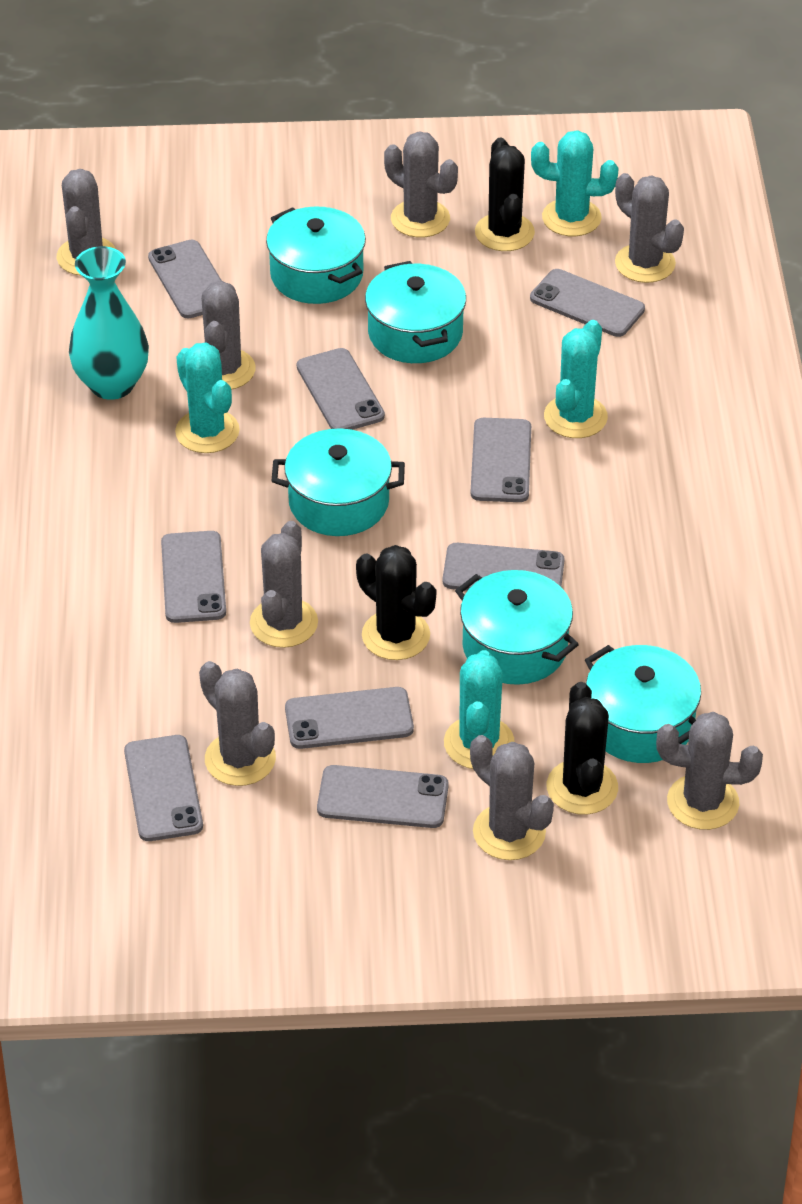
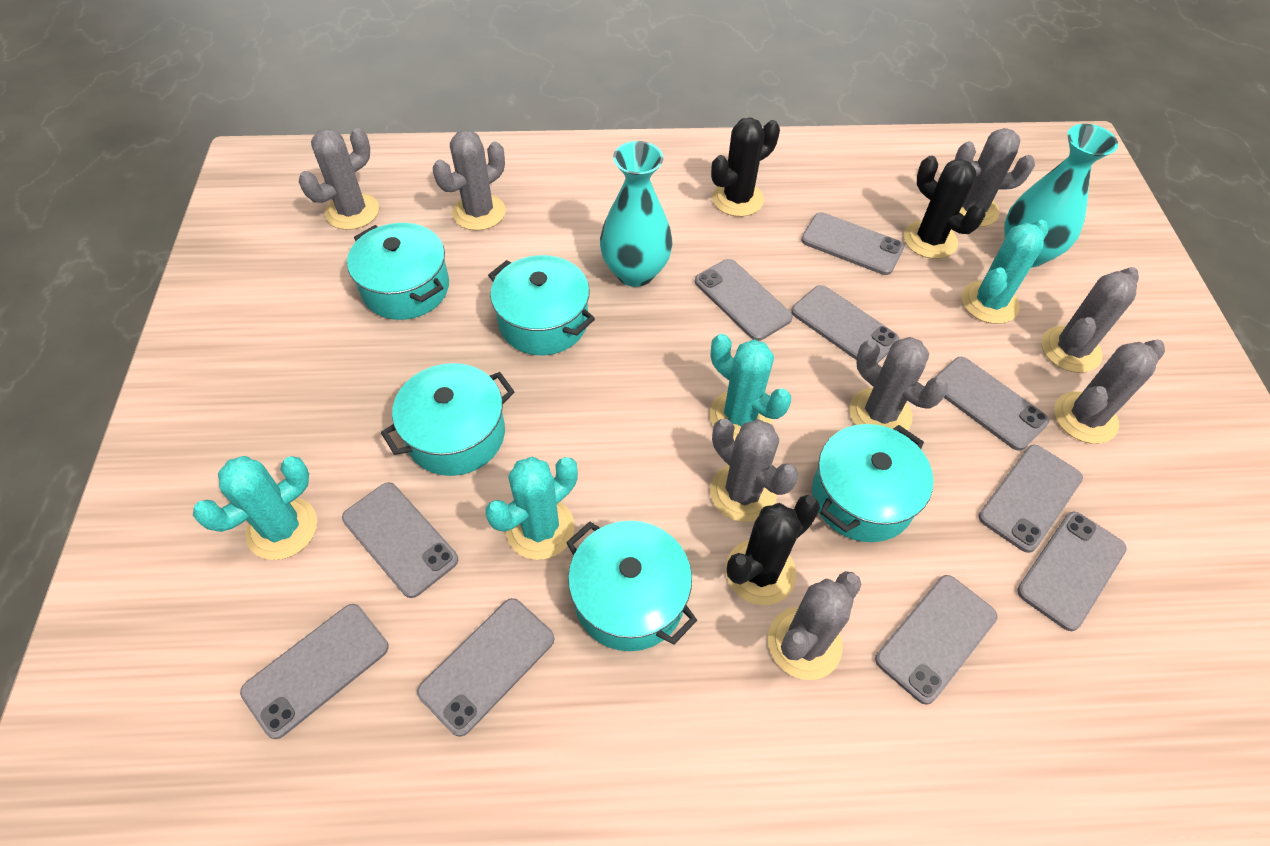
grey phone: 9 -> 10
turquoise vase: 1 -> 2

